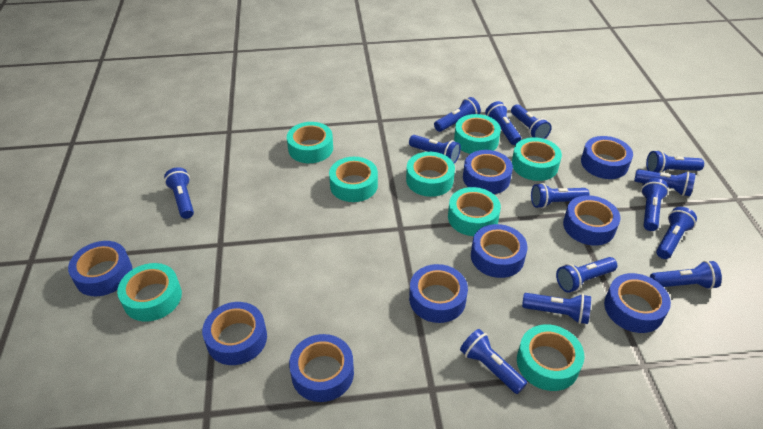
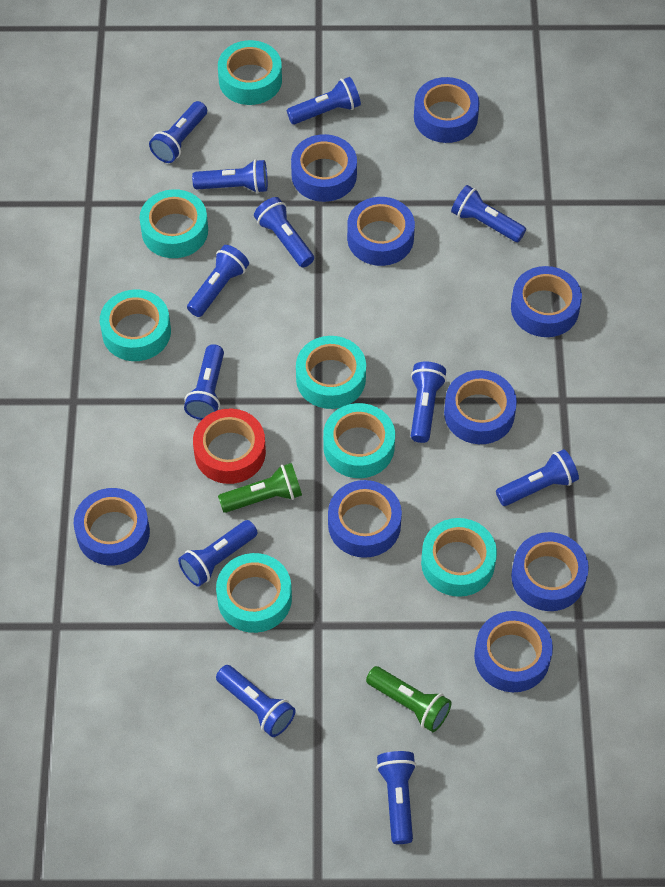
blue flashlight: 14 -> 12
green flashlight: 0 -> 2
red tape: 0 -> 1
turquoise tape: 8 -> 7

